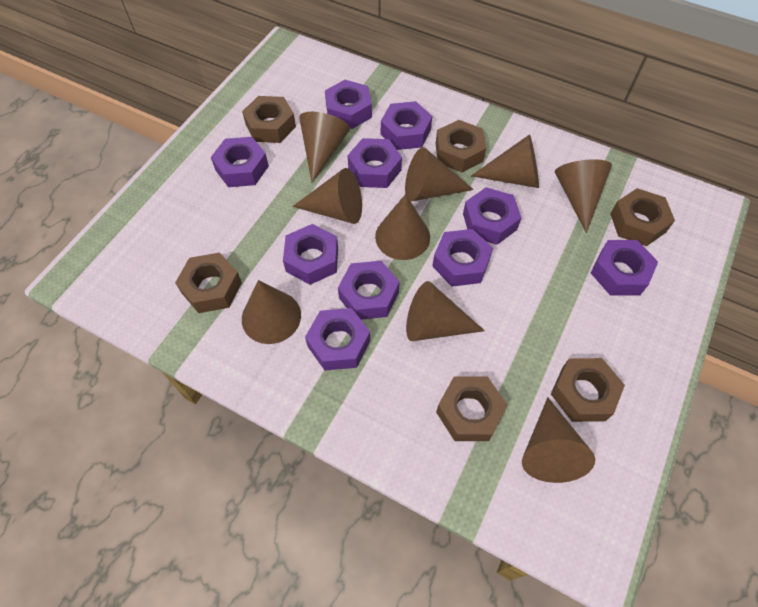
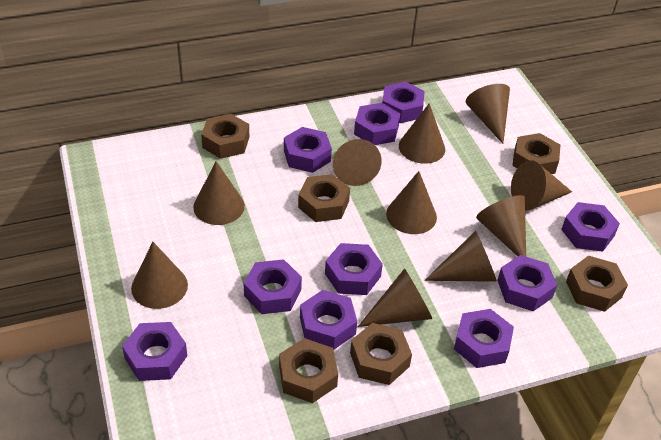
brown cone: 9 -> 10

